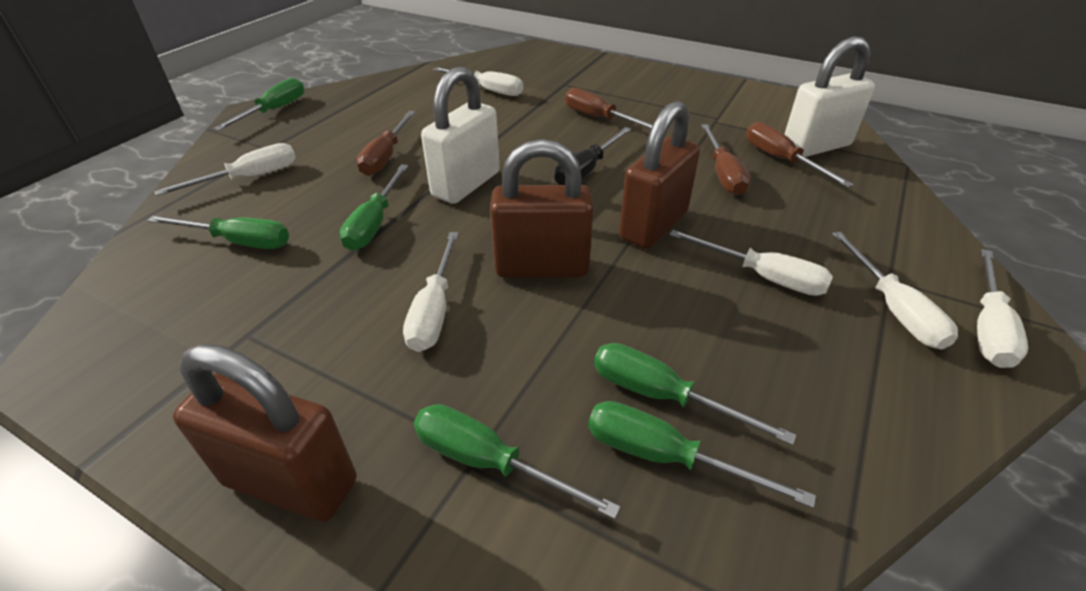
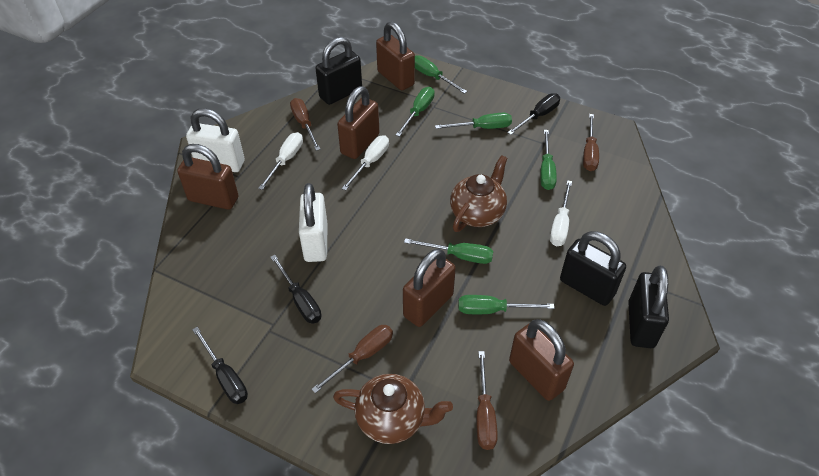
black padlock: 0 -> 3
black screwdriver: 1 -> 3
brown padlock: 3 -> 5
brown teapot: 0 -> 2
white screwdriver: 6 -> 3

